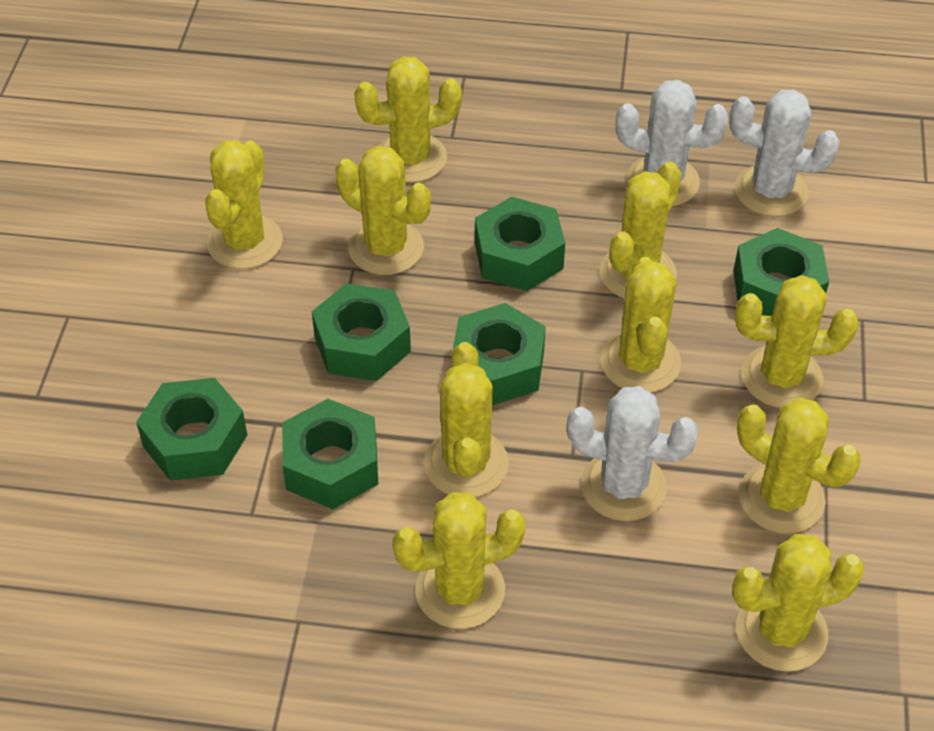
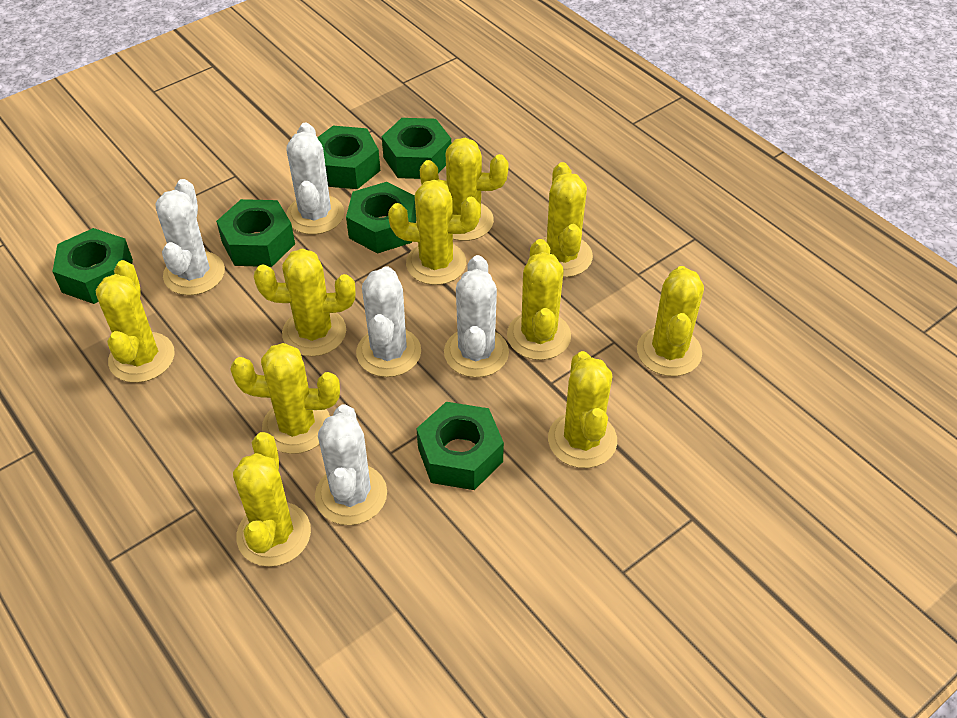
white cactus: 3 -> 5

